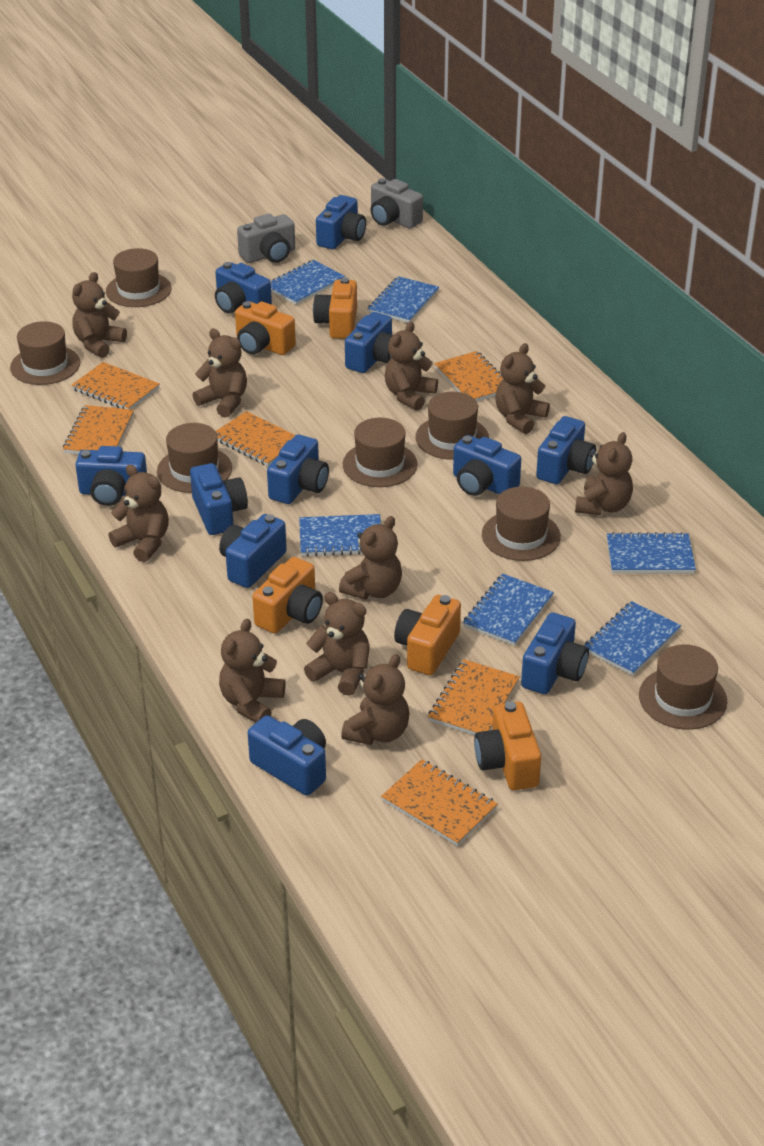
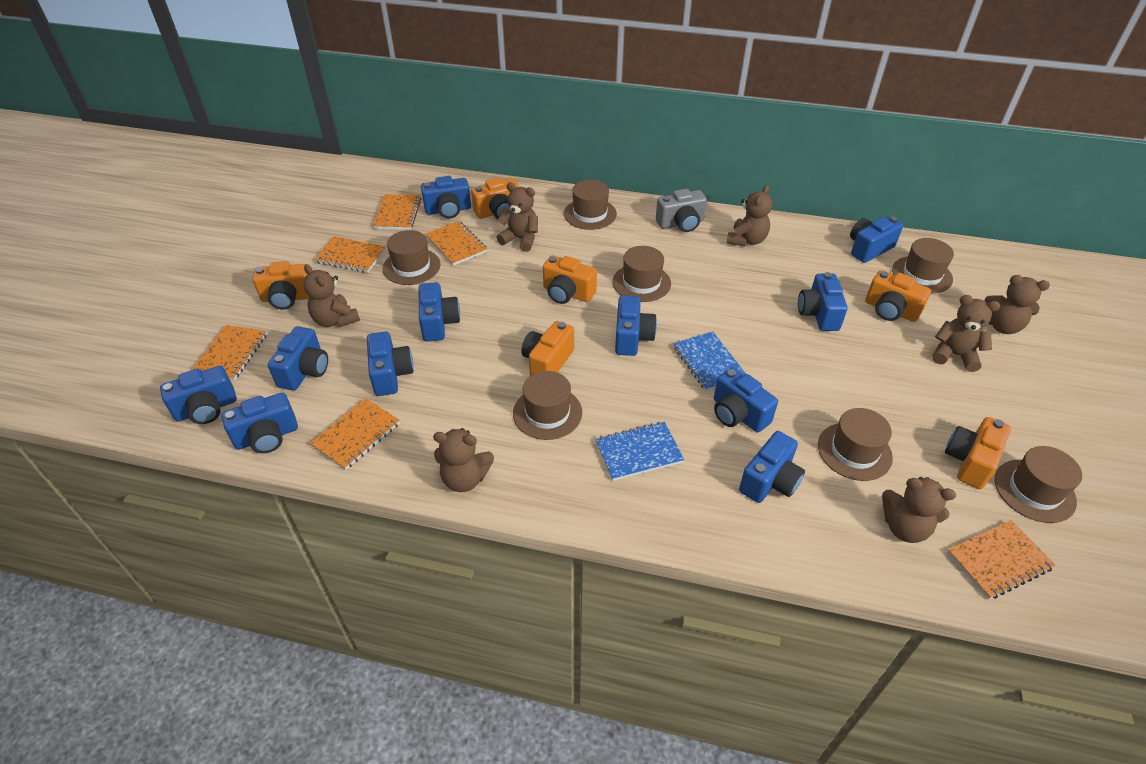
blue notebook: 6 -> 2
brown teddy bear: 10 -> 7
grey camera: 2 -> 1
orange camera: 5 -> 6

